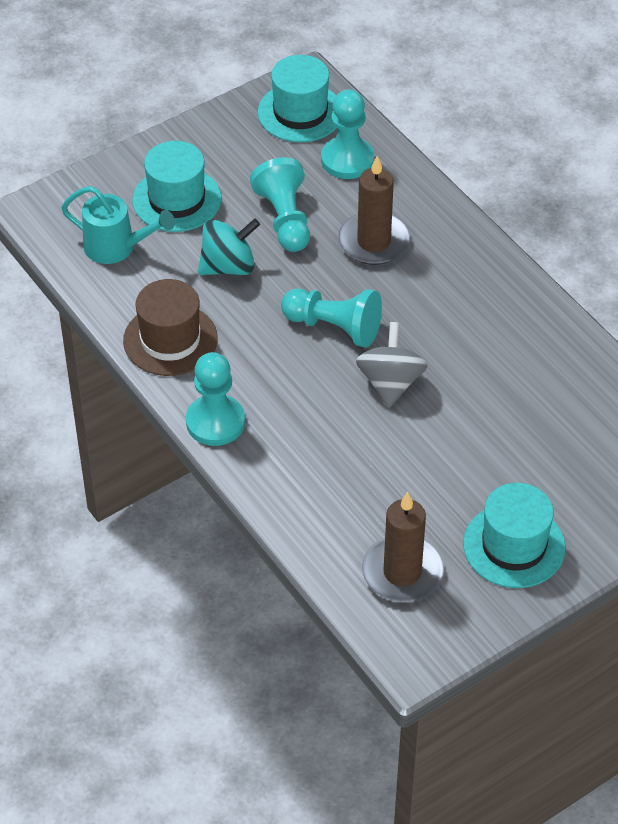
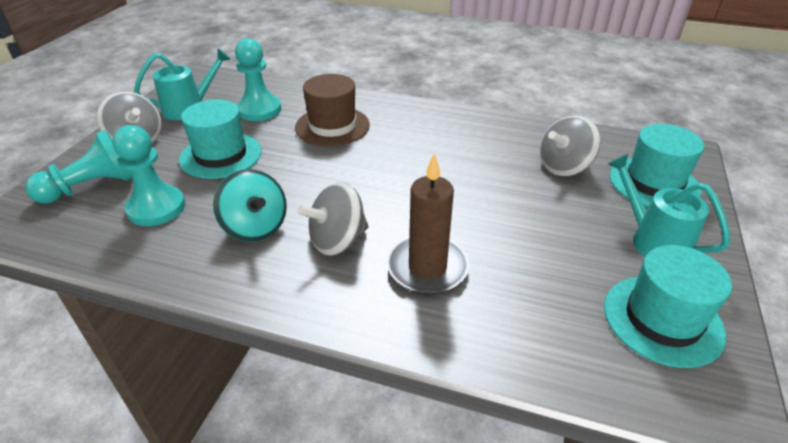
brown candle: 2 -> 1
grey spinning top: 1 -> 3
turquoise pawn: 4 -> 3
turquoise watering can: 1 -> 2

